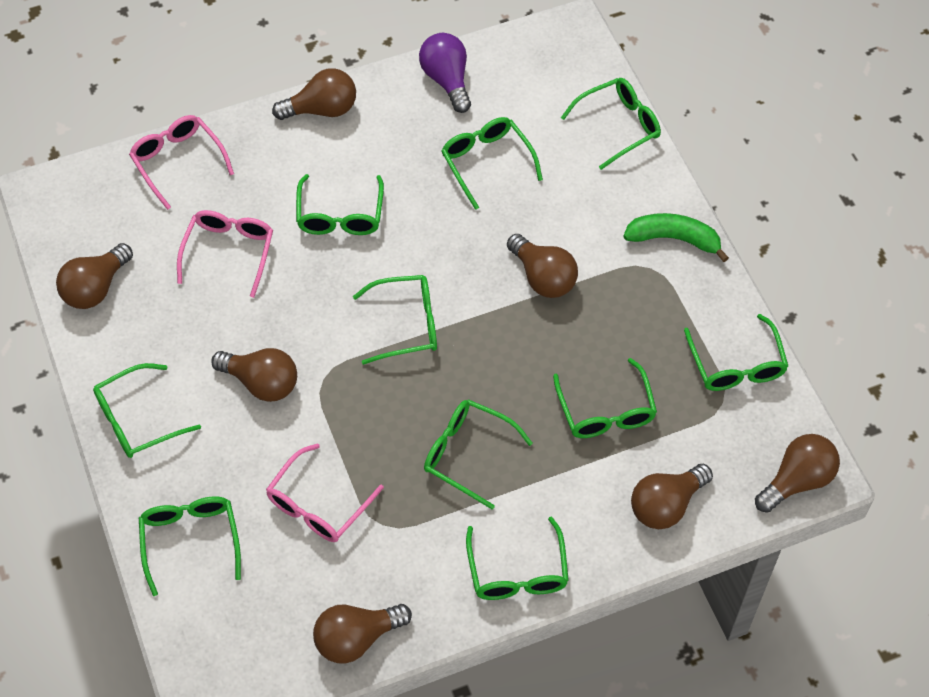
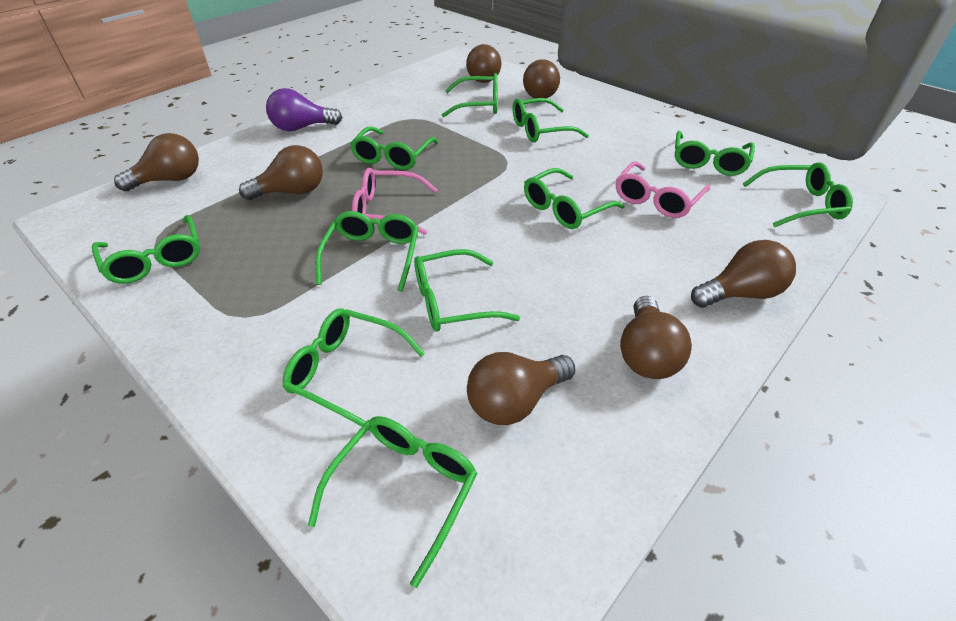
green banana: 1 -> 0
green glasses: 10 -> 11
pink glasses: 3 -> 2

